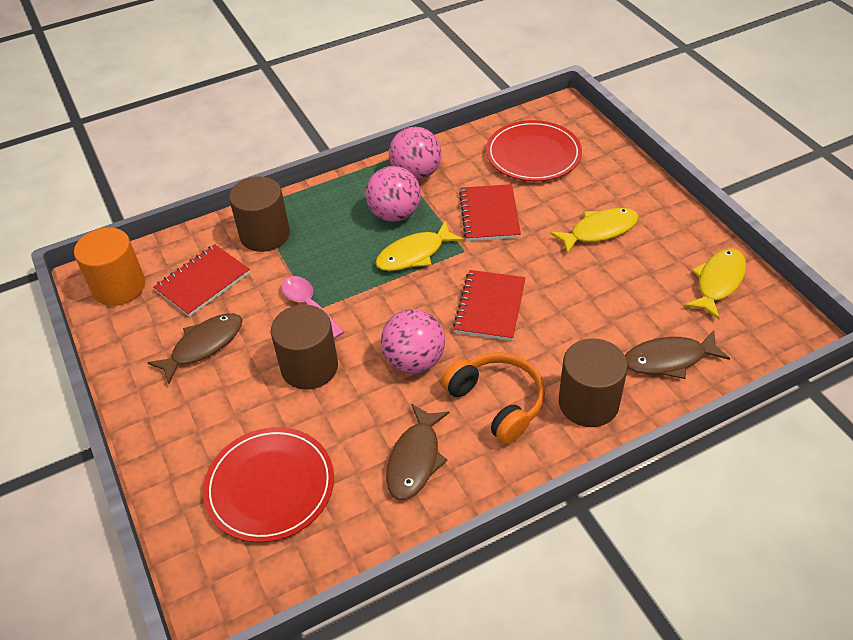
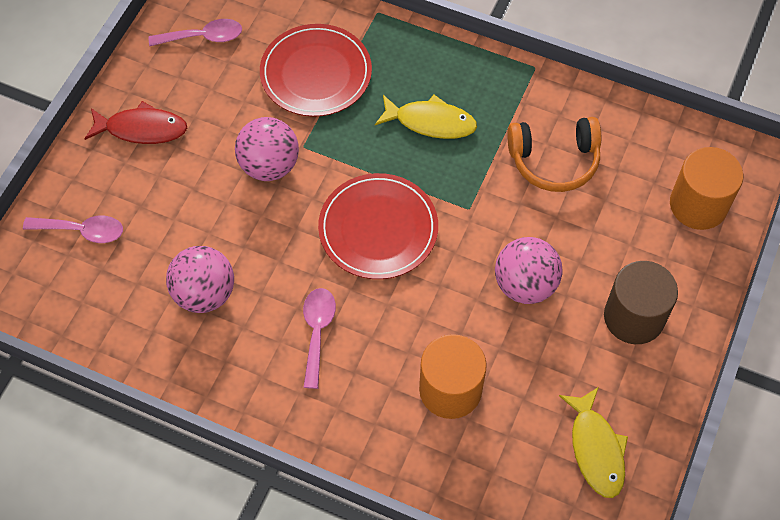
brown cylinder: 3 -> 1
brown fish: 3 -> 0
orange cylinder: 1 -> 2
pink spoon: 1 -> 3
red fish: 0 -> 1
red notebook: 3 -> 0
yellow fish: 3 -> 2

